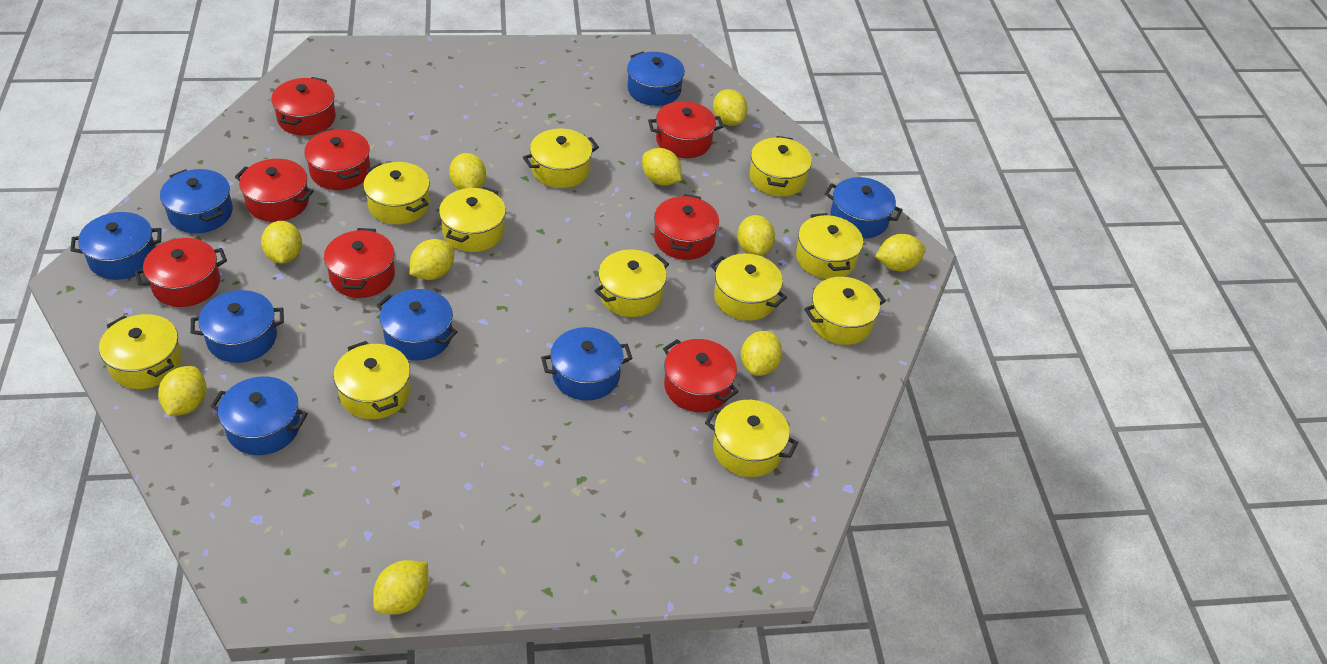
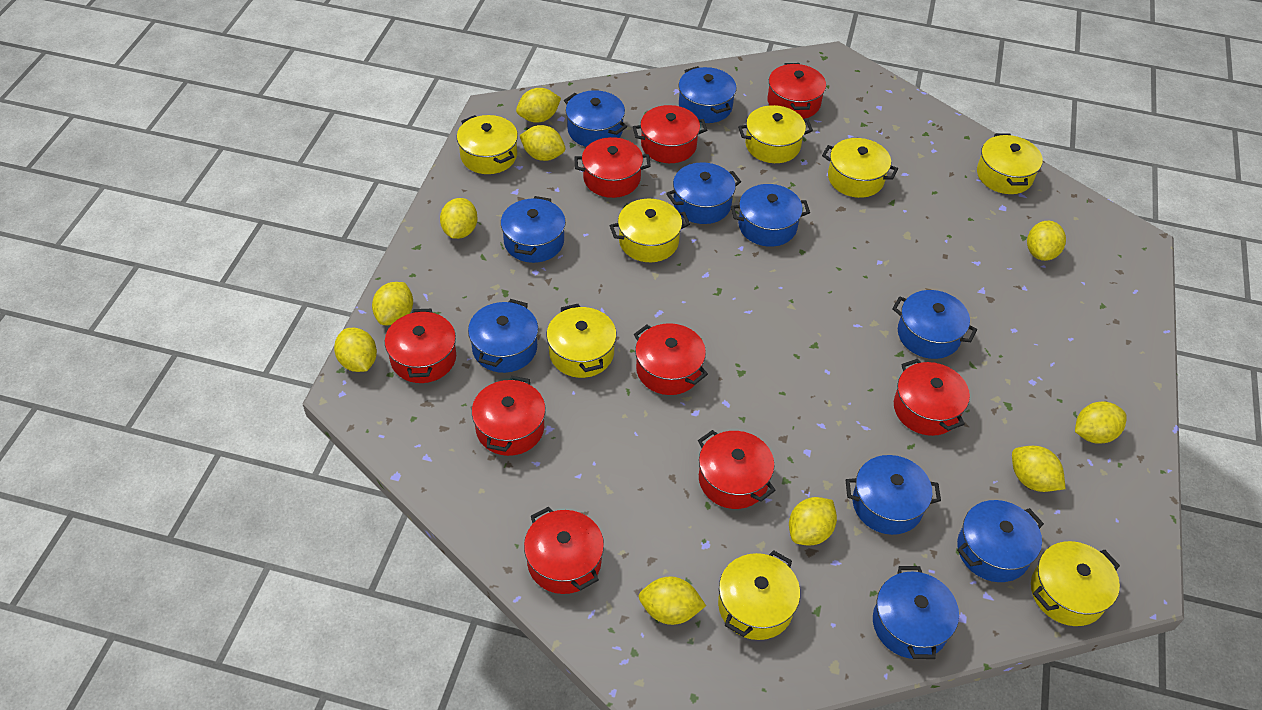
blue pot: 8 -> 10
red pot: 8 -> 9
yellow pot: 11 -> 8

